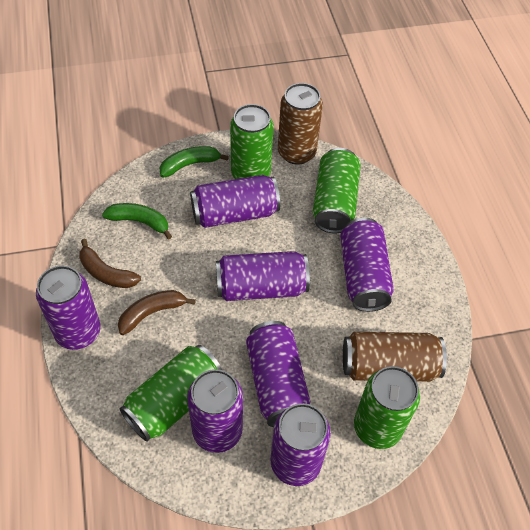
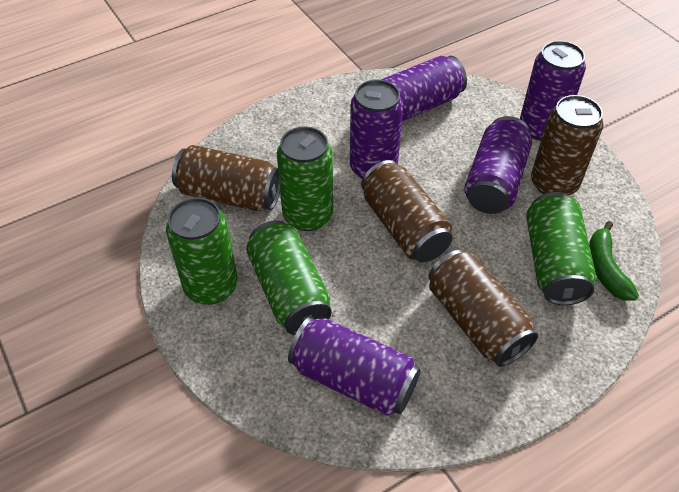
brown banana: 2 -> 0
brown can: 2 -> 4
green banana: 2 -> 1
purple can: 7 -> 5

